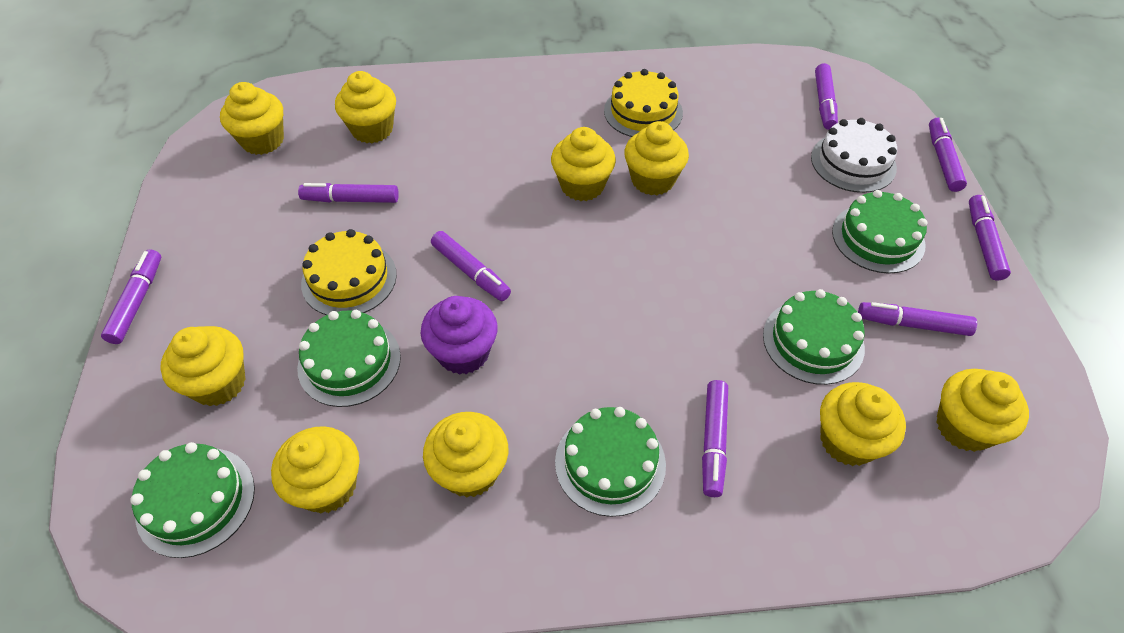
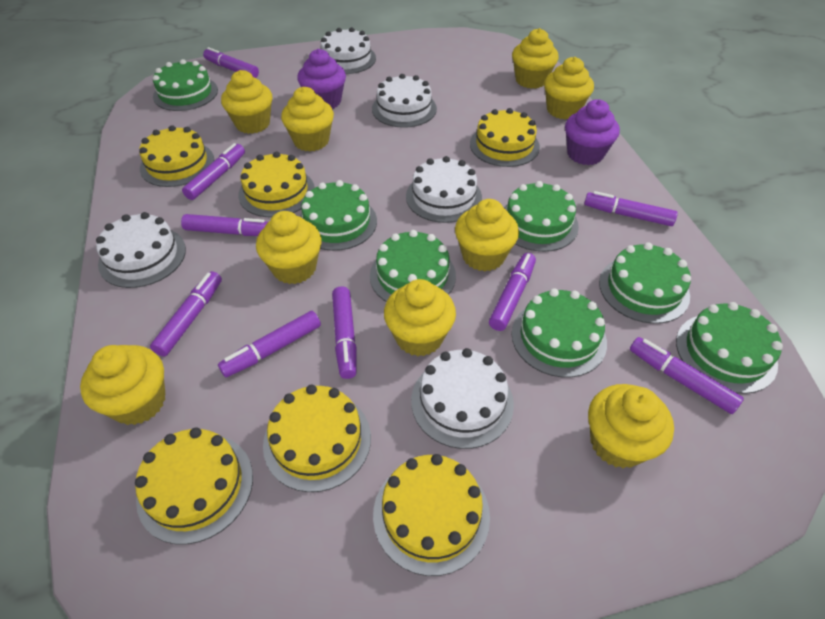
green cake: 5 -> 7
purple cupcake: 1 -> 2
purple marker: 8 -> 9
white cake: 1 -> 5
yellow cake: 2 -> 6

